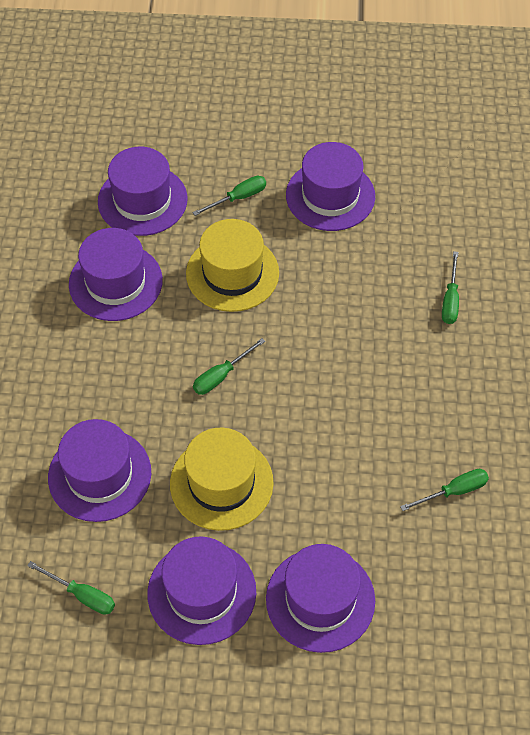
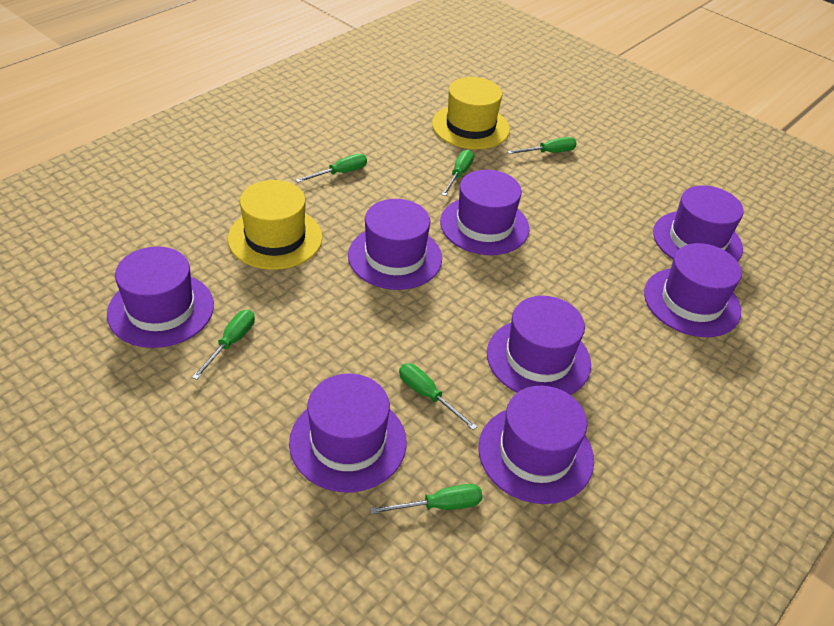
green screwdriver: 5 -> 6
purple hat: 6 -> 8

